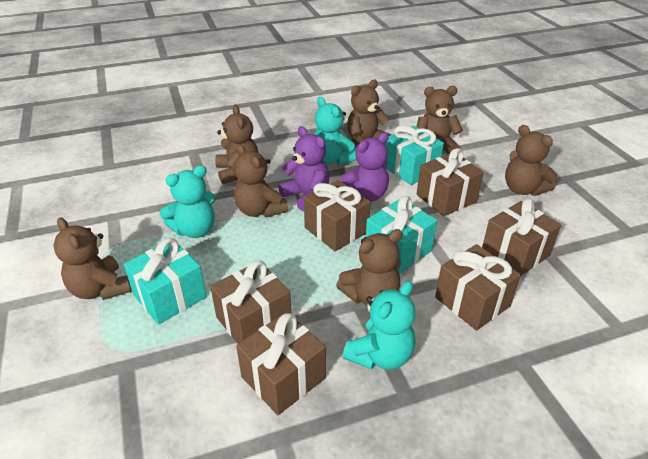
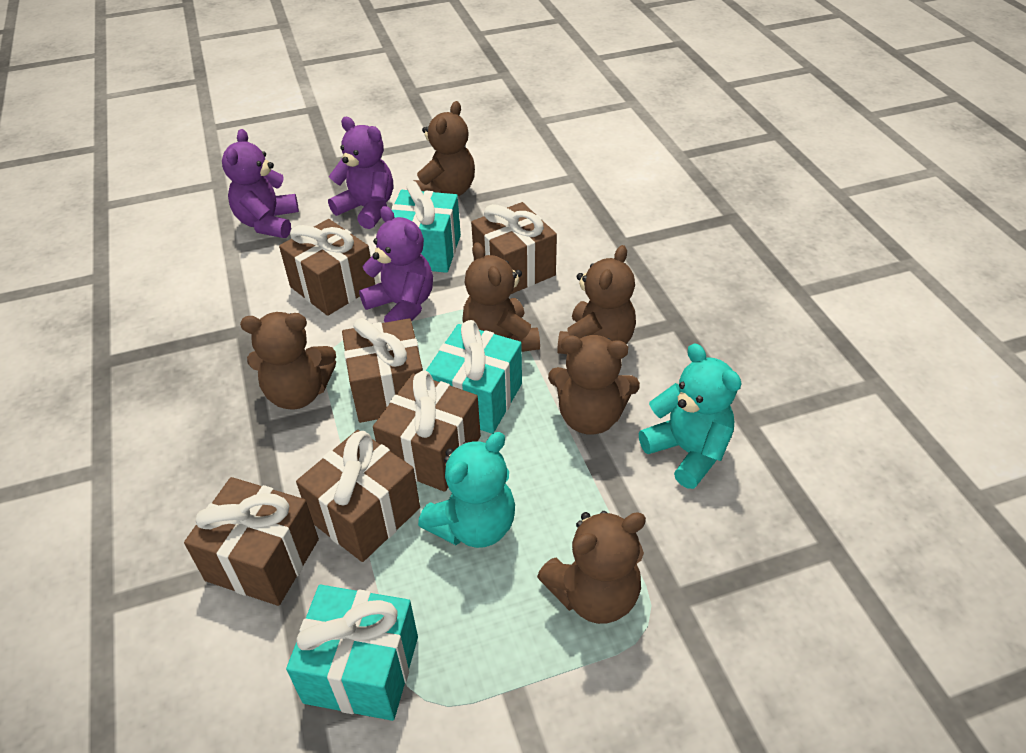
brown teddy bear: 7 -> 6
purple teddy bear: 2 -> 3
turquoise teddy bear: 3 -> 2

